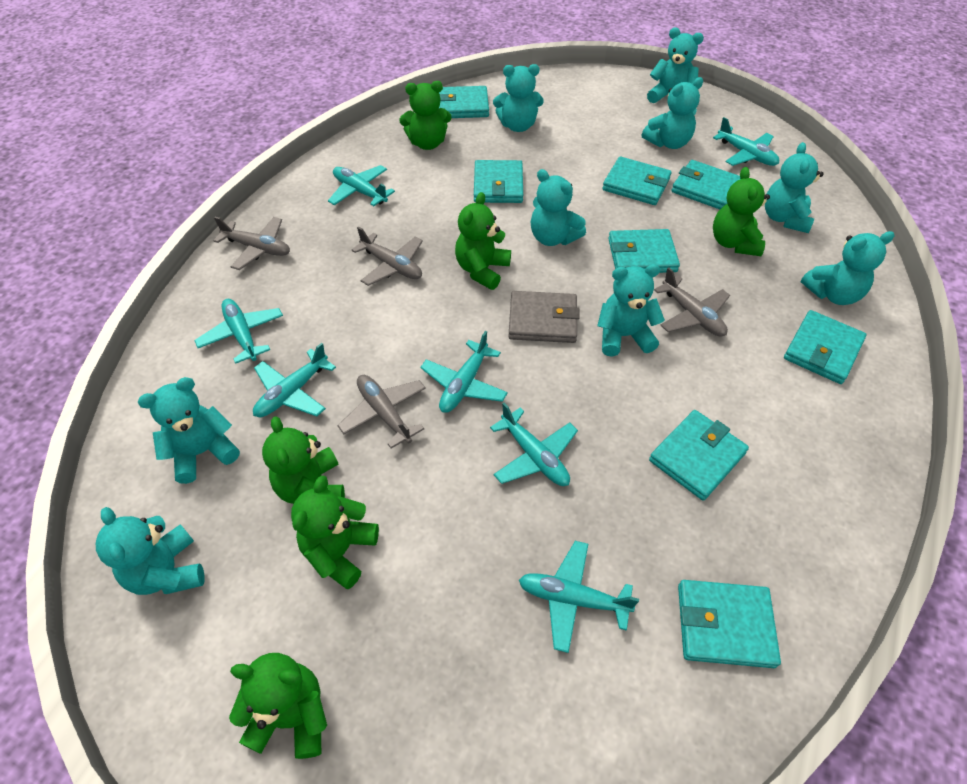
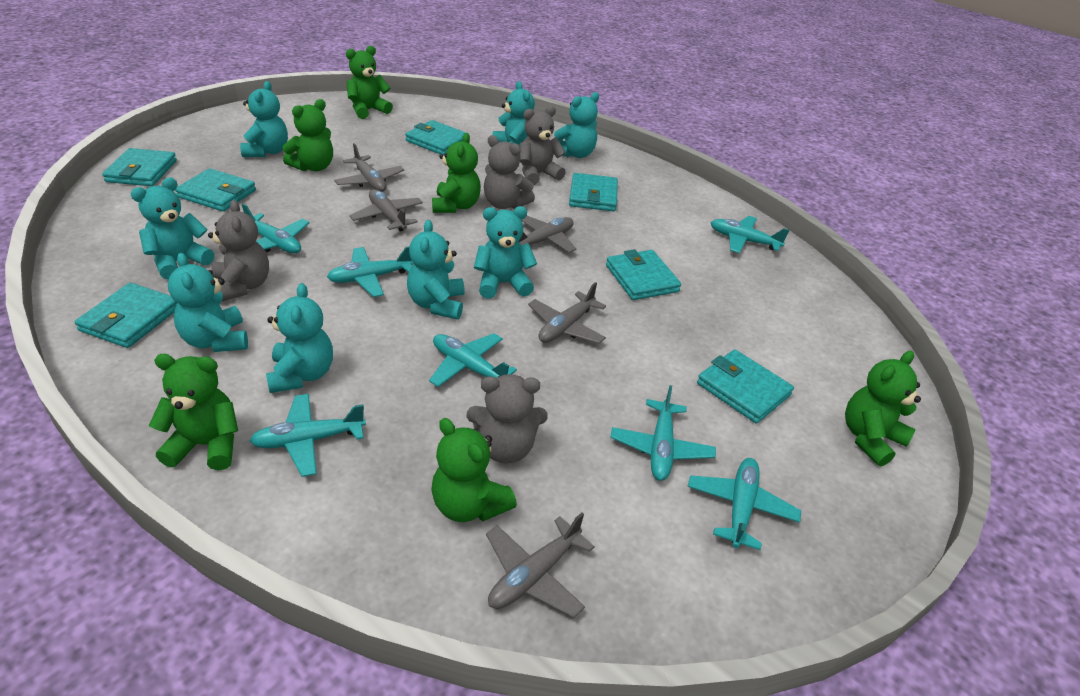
grey plane: 4 -> 5
grey teddy bear: 0 -> 4
grey wallet: 1 -> 0
turquoise teddy bear: 9 -> 8
turquoise wallet: 8 -> 7

